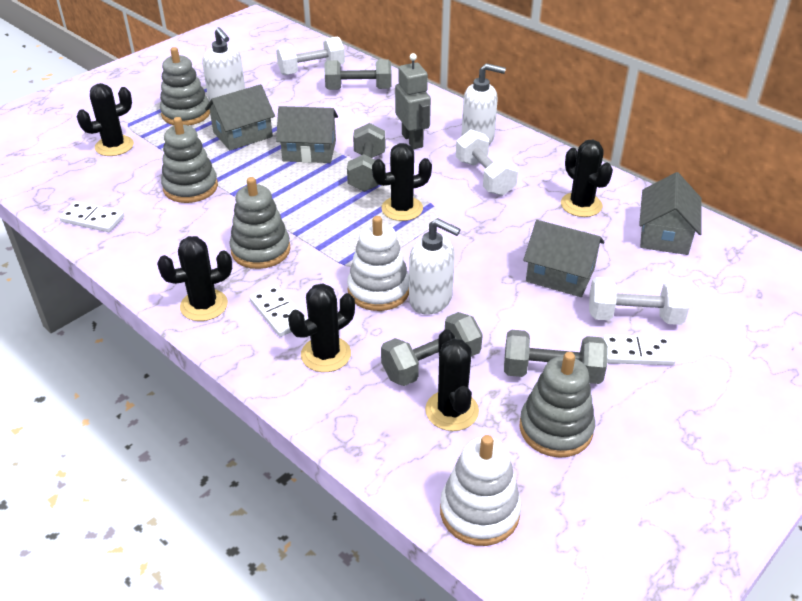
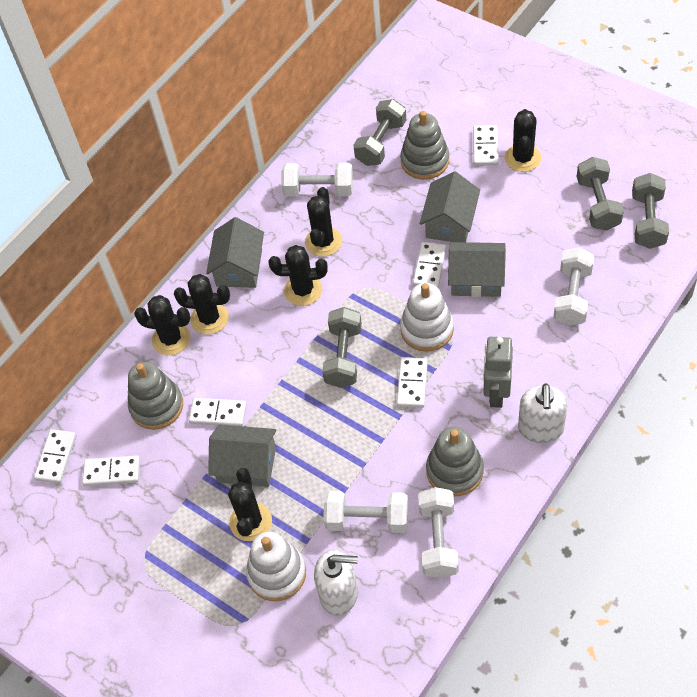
grey stacking toy: 4 -> 3
white domino: 3 -> 6
white dumbbell: 3 -> 4
white soap dispenser: 3 -> 2

